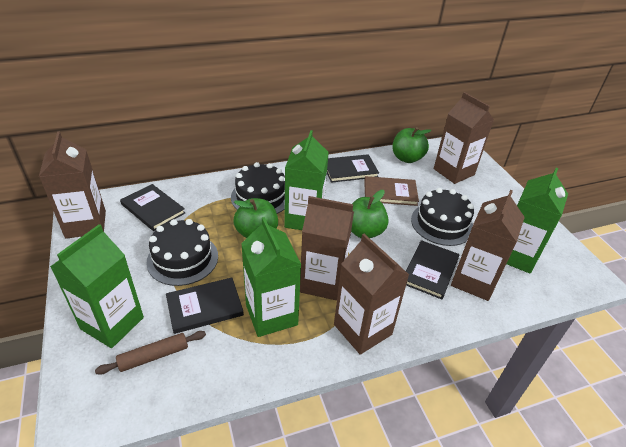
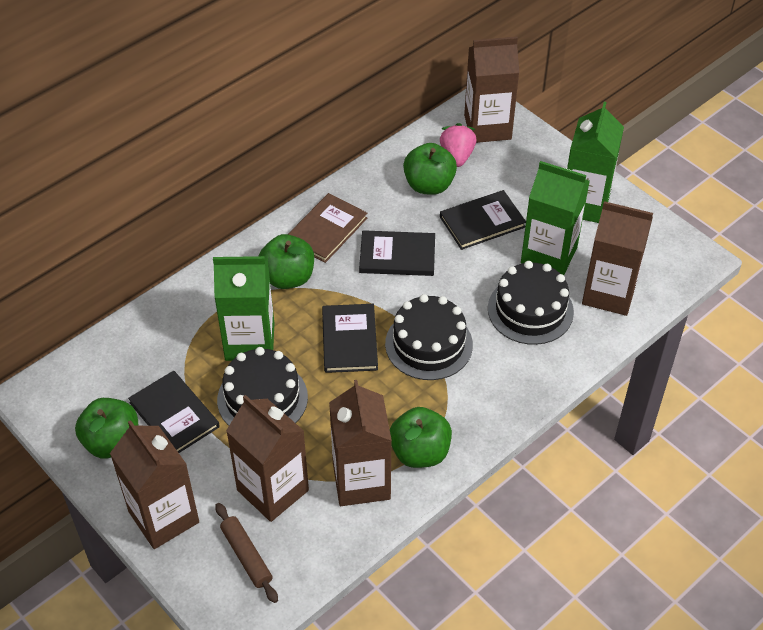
green apple: 3 -> 4
green carton: 4 -> 3
pink strawberry: 0 -> 1

